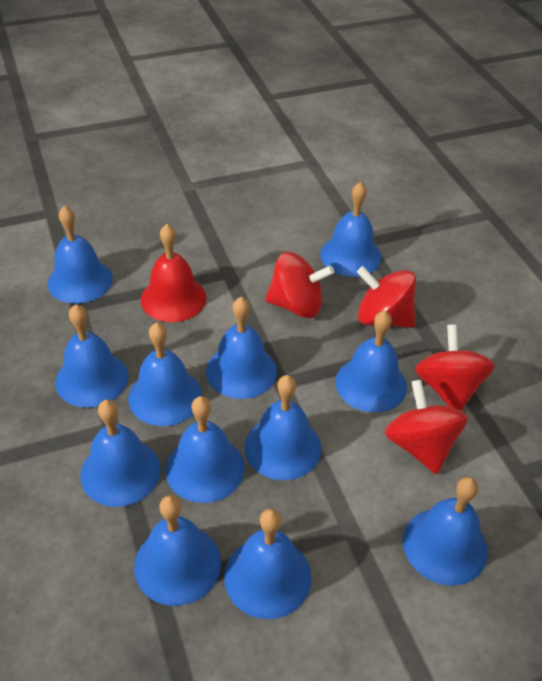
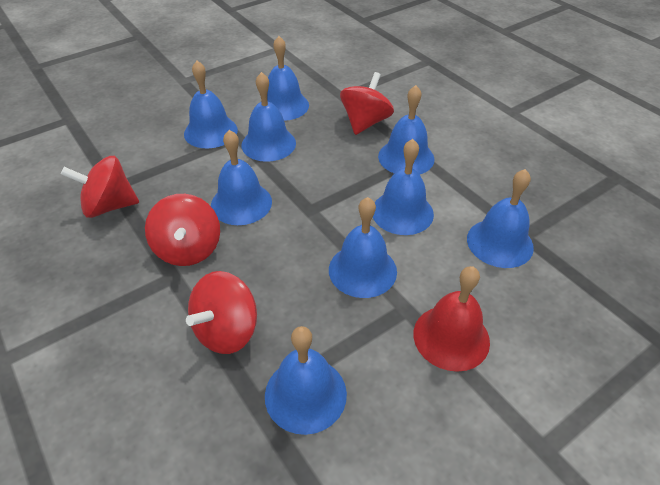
blue bell: 12 -> 9

